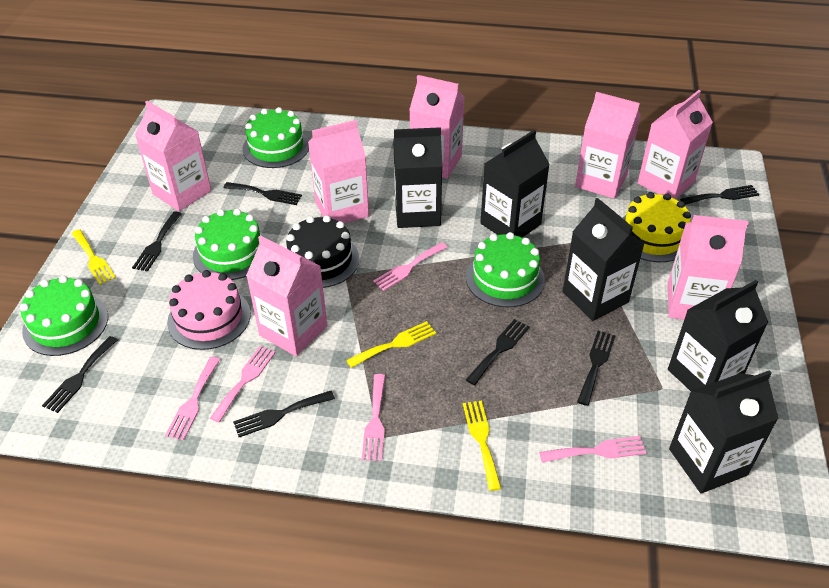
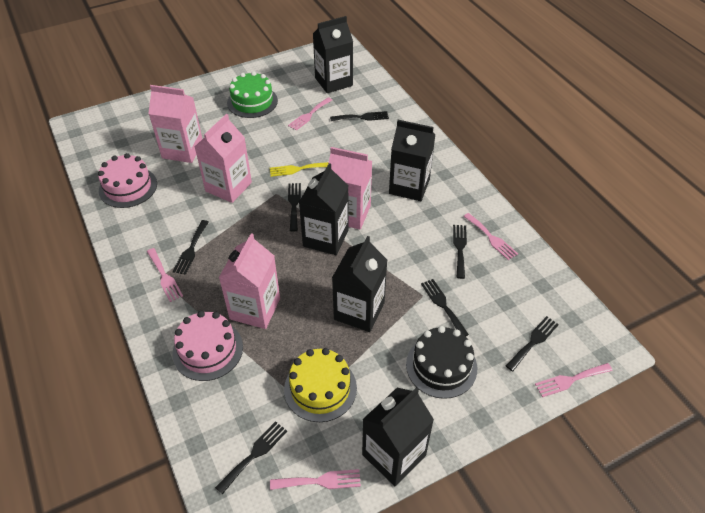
green cake: 4 -> 1
pink cake: 1 -> 2
pink carton: 7 -> 4
yellow fork: 3 -> 1

